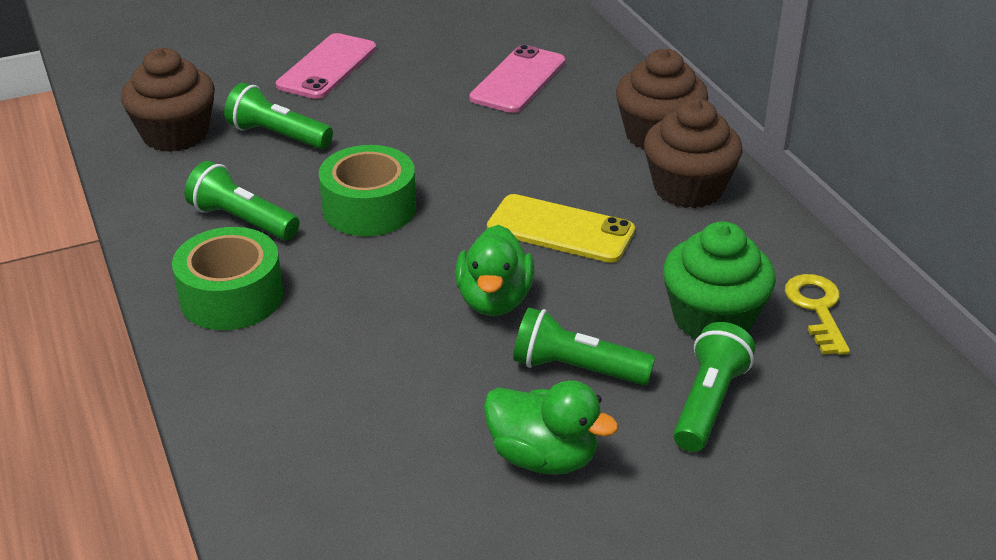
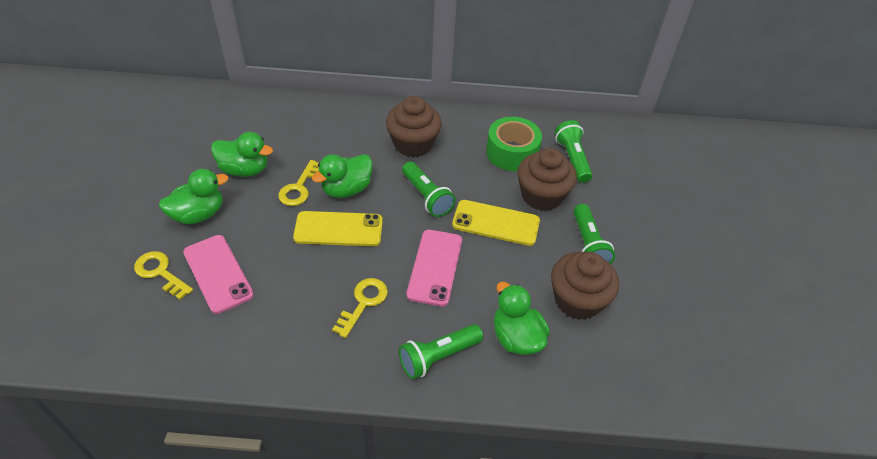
green cupcake: 1 -> 0
green duck: 2 -> 4
green tape: 2 -> 1
yellow key: 1 -> 3
yellow phone: 1 -> 2

